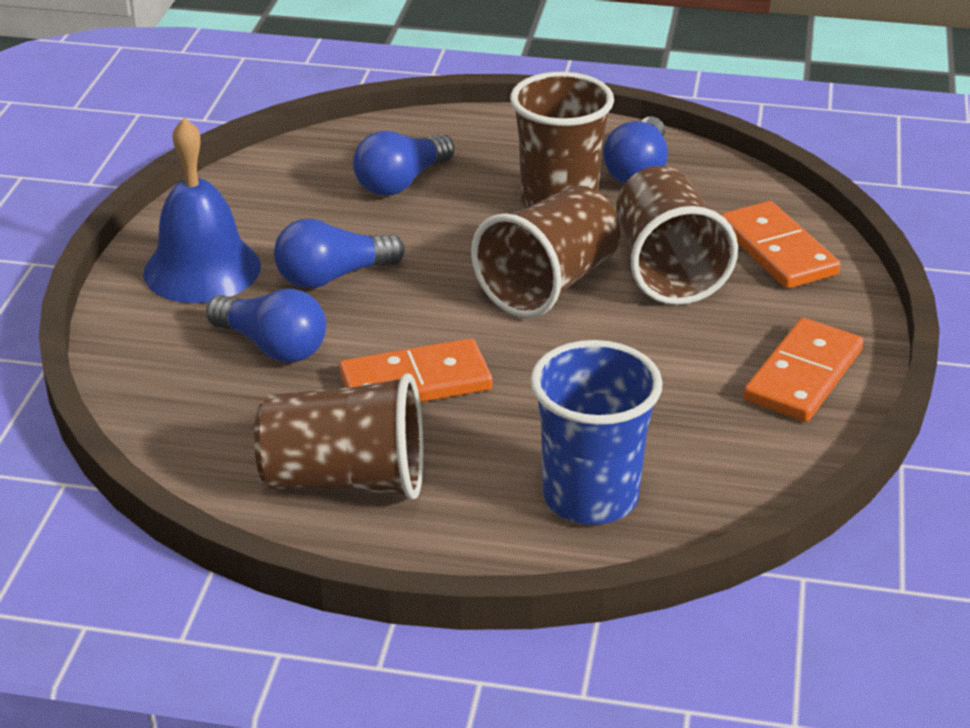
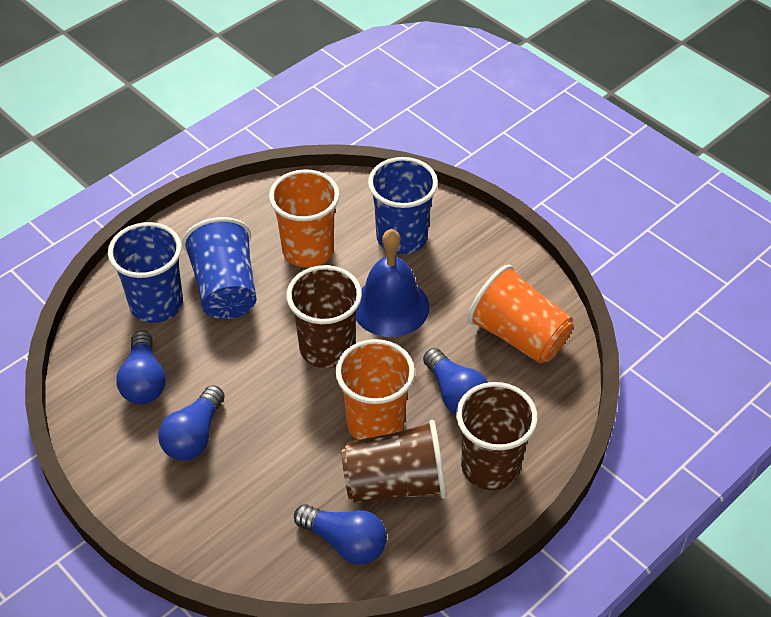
blue cup: 1 -> 3
brown cup: 4 -> 3
orange cup: 0 -> 3
orange domino: 3 -> 0

